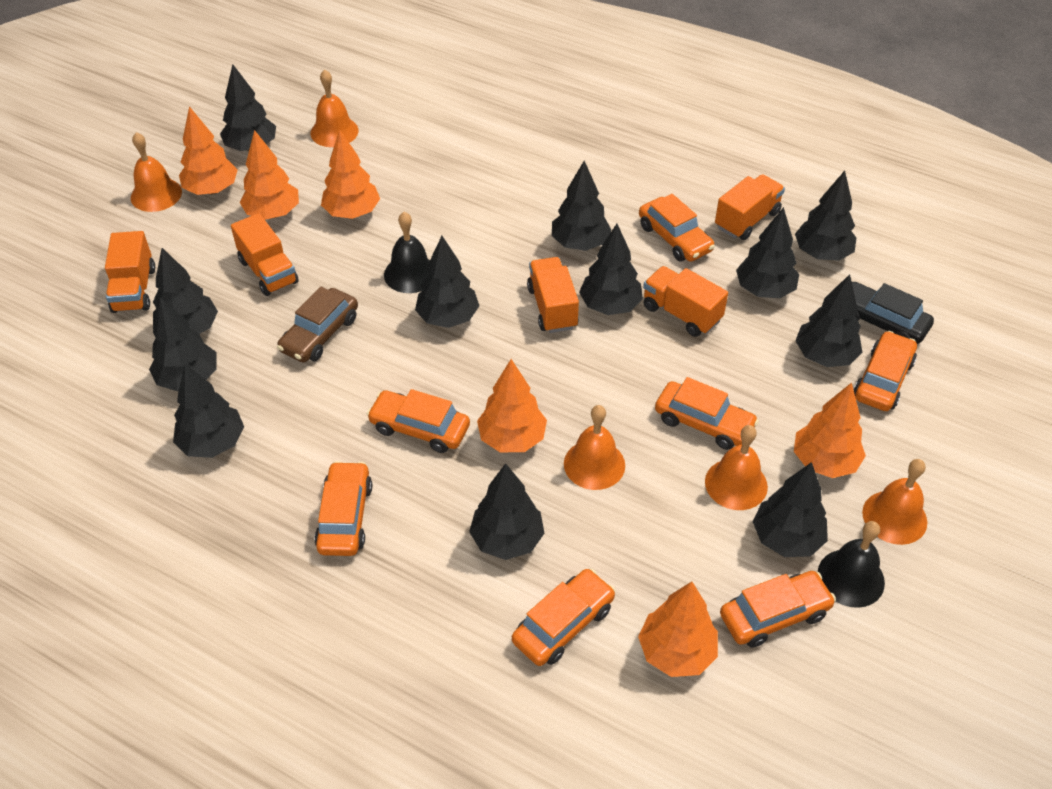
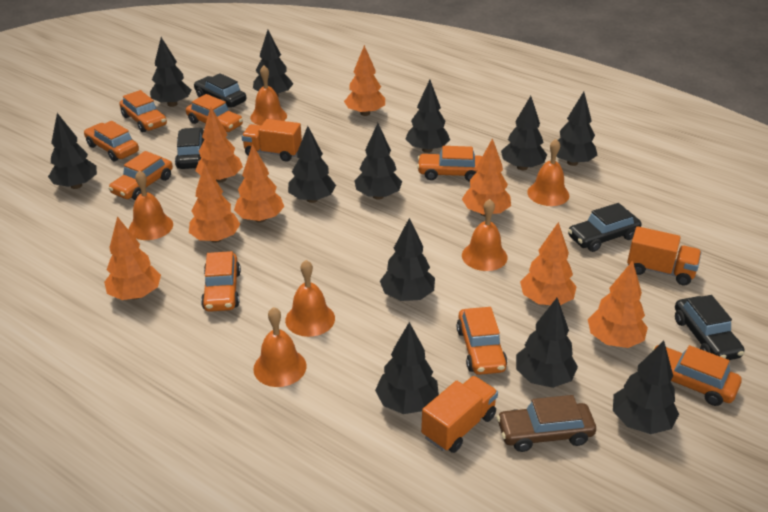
black bell: 2 -> 0
black car: 1 -> 4
orange bell: 5 -> 6
orange car: 7 -> 8
orange tree: 6 -> 8
orange truck: 5 -> 3

